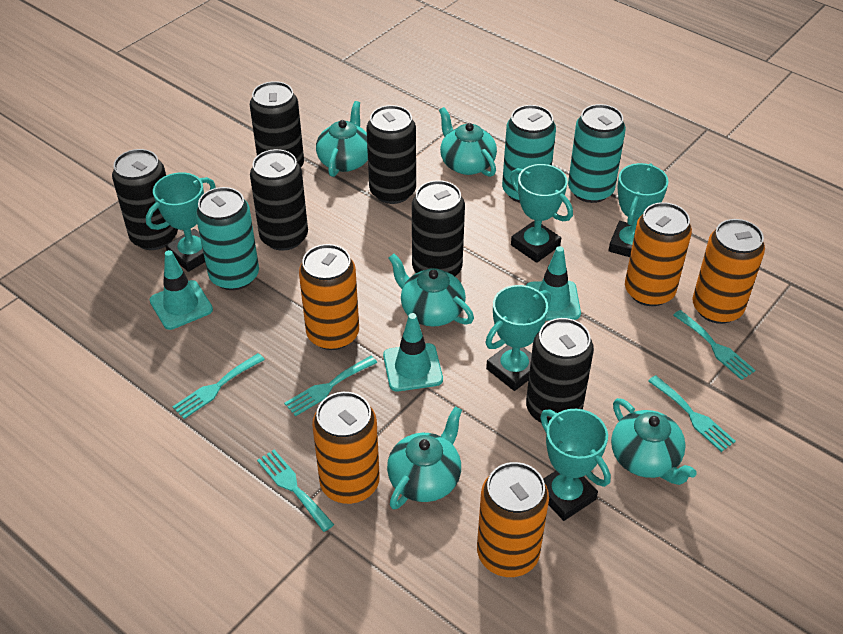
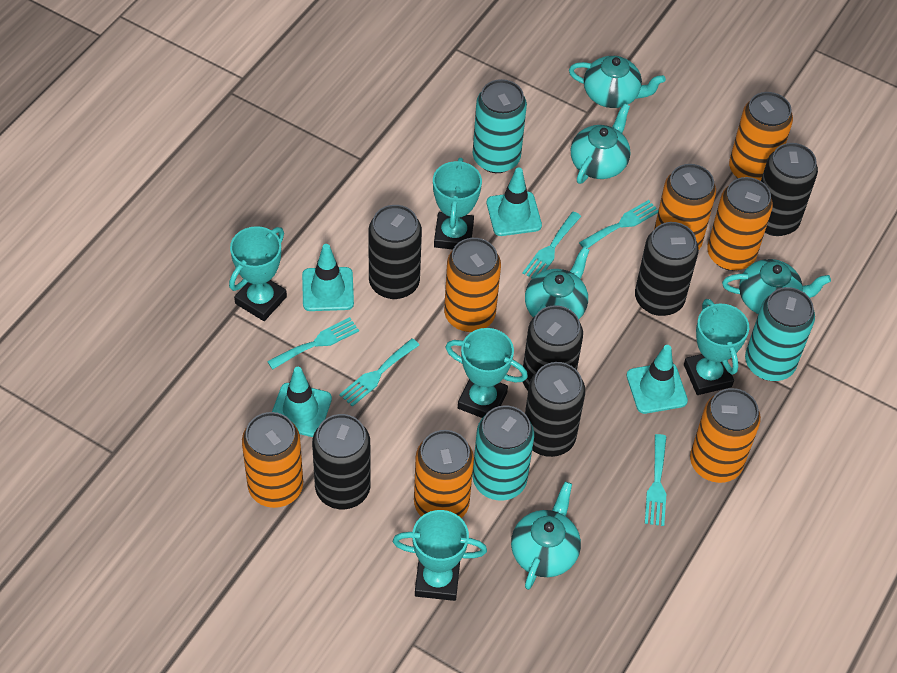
orange can: 5 -> 7
turquoise traffic cone: 3 -> 4

